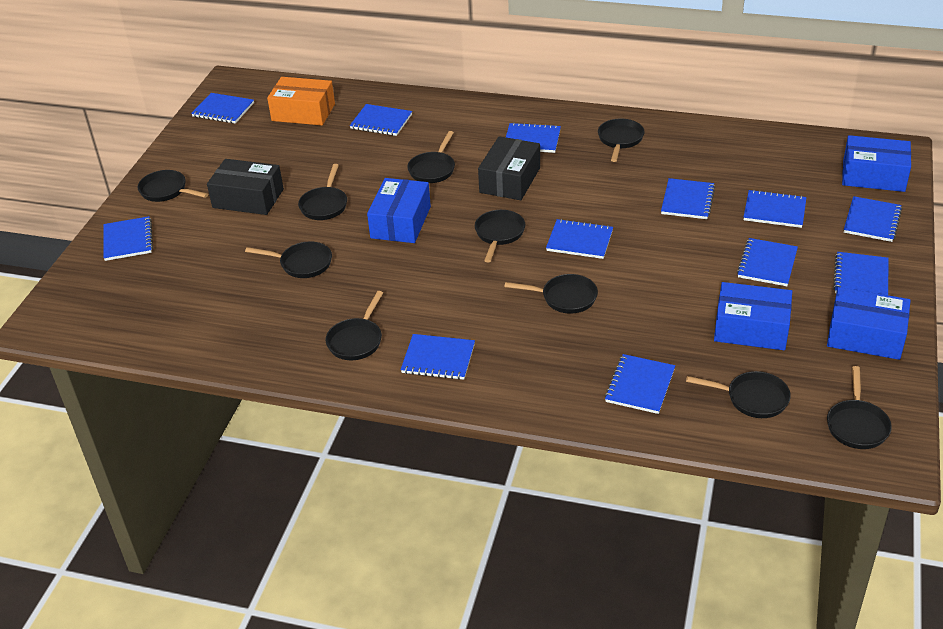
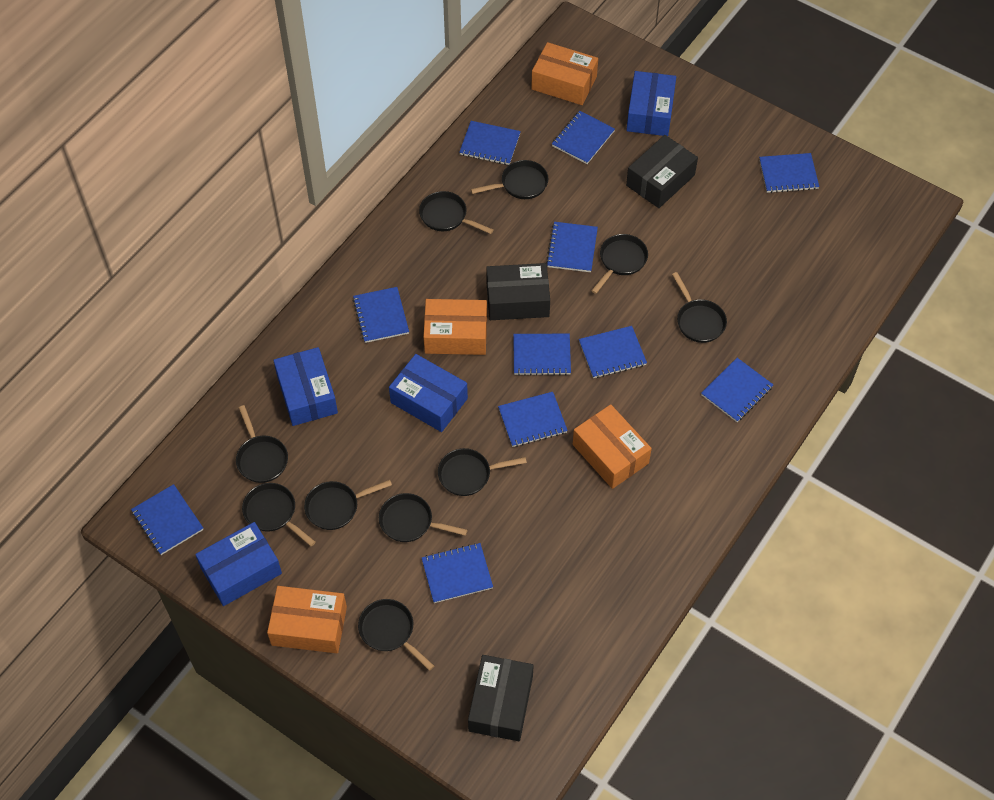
black box: 2 -> 3
blue notebook: 12 -> 11
orange box: 1 -> 4

